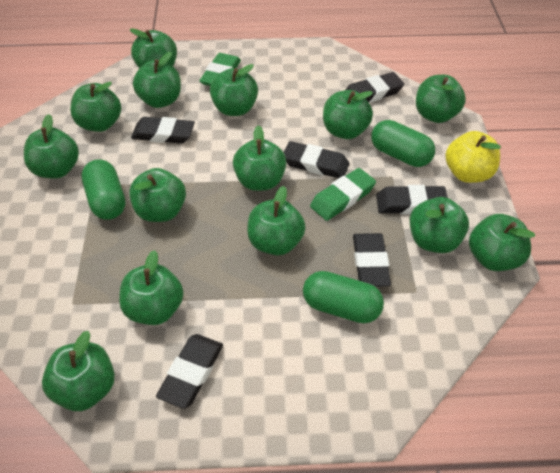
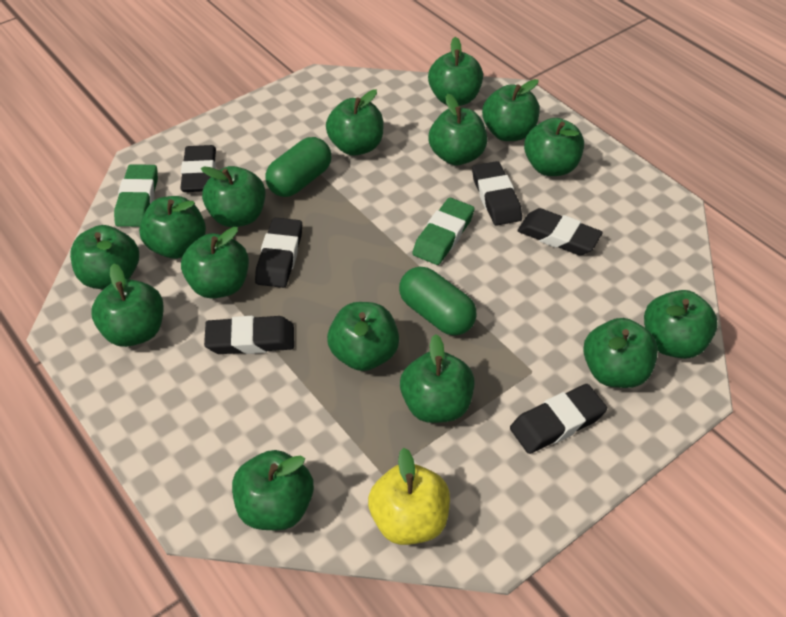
green apple: 14 -> 15
green capsule: 3 -> 2

